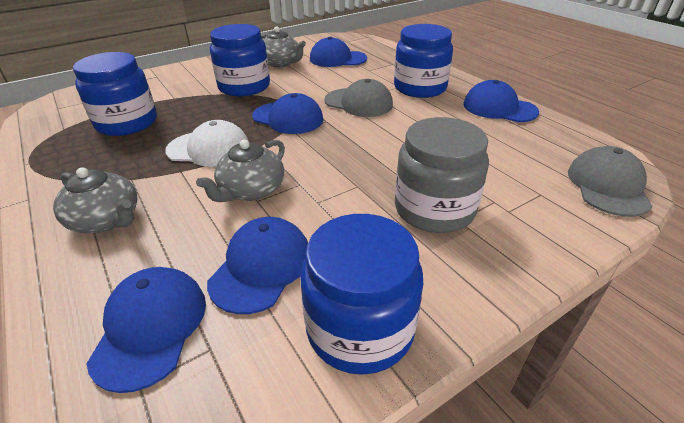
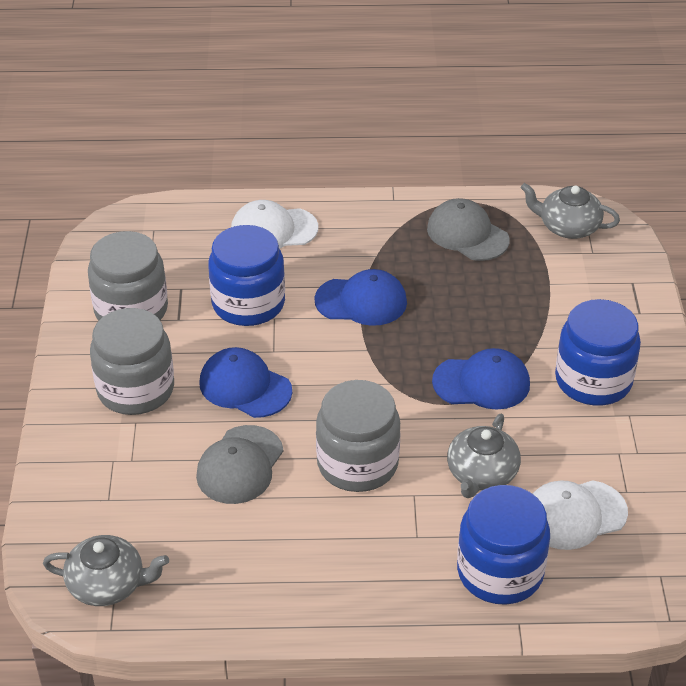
blue cap: 5 -> 3
blue jar: 4 -> 3
grey jar: 1 -> 3
white cap: 1 -> 2

